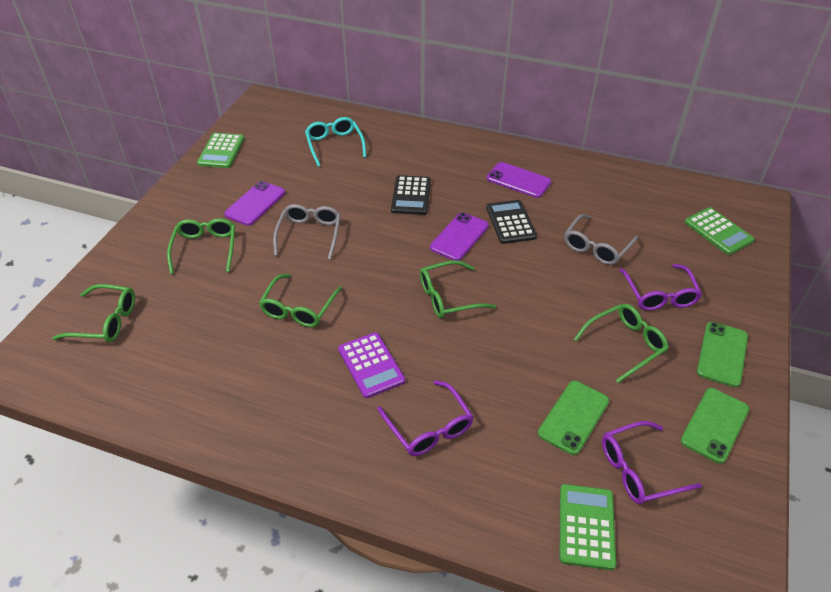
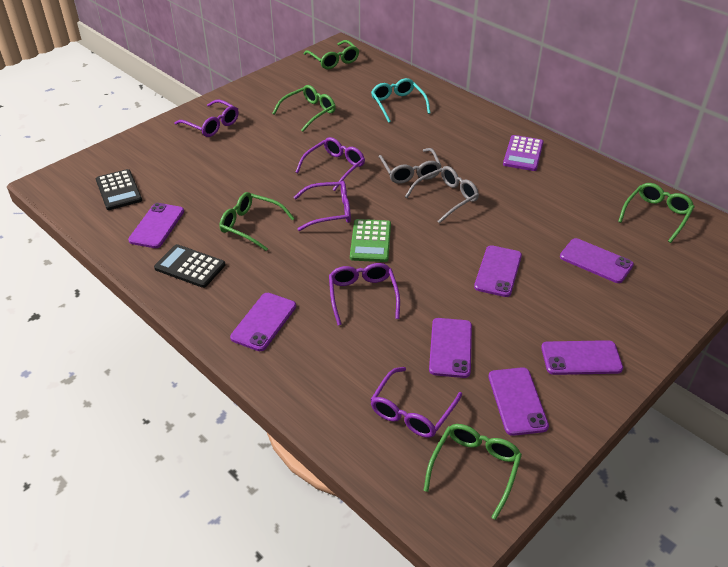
green calculator: 3 -> 1
green phone: 3 -> 0
purple glasses: 3 -> 5
purple phone: 3 -> 7

